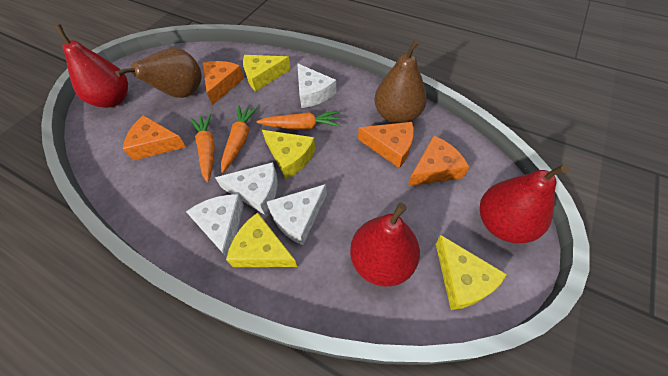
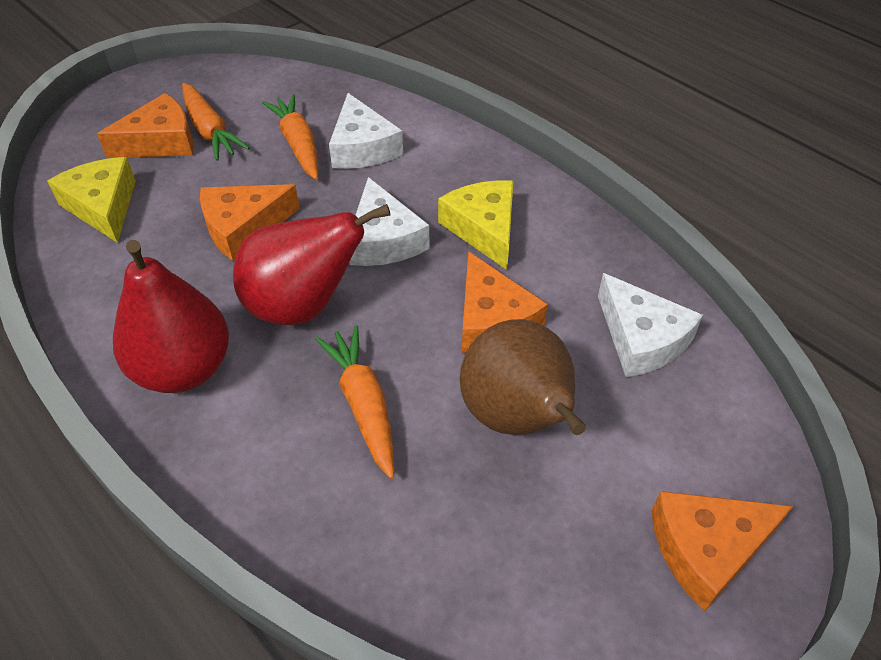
brown pear: 2 -> 1
red pear: 3 -> 2
white cheese: 4 -> 3
yellow cheese: 4 -> 2

